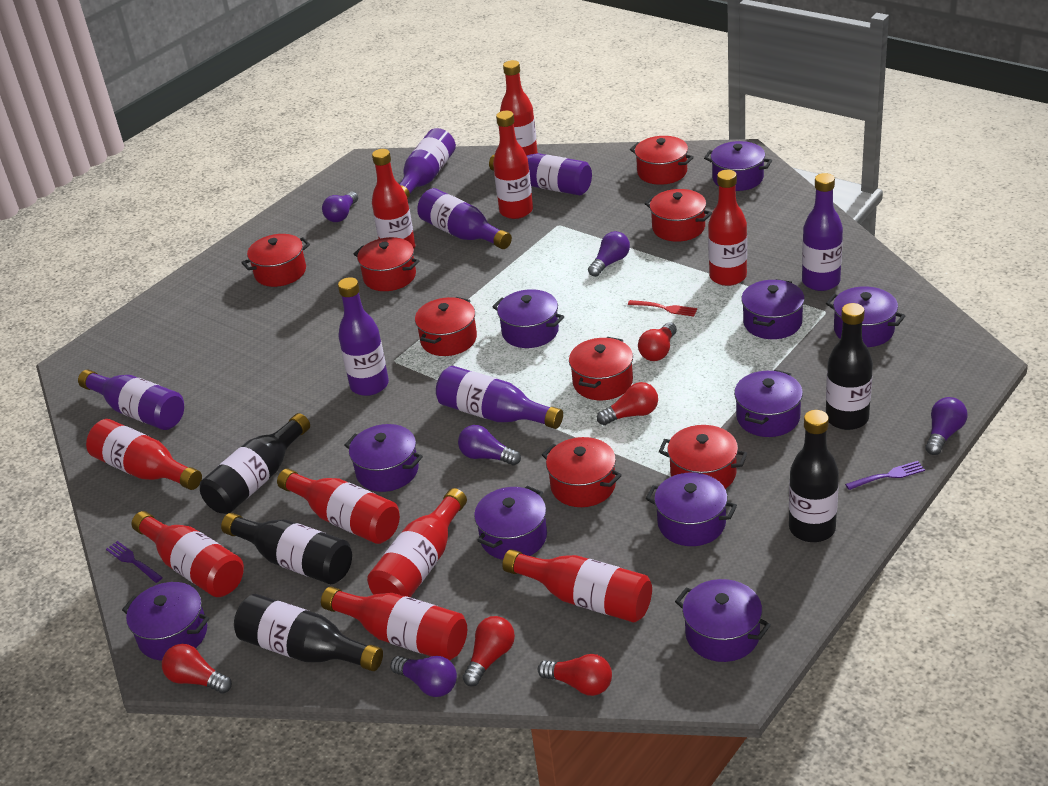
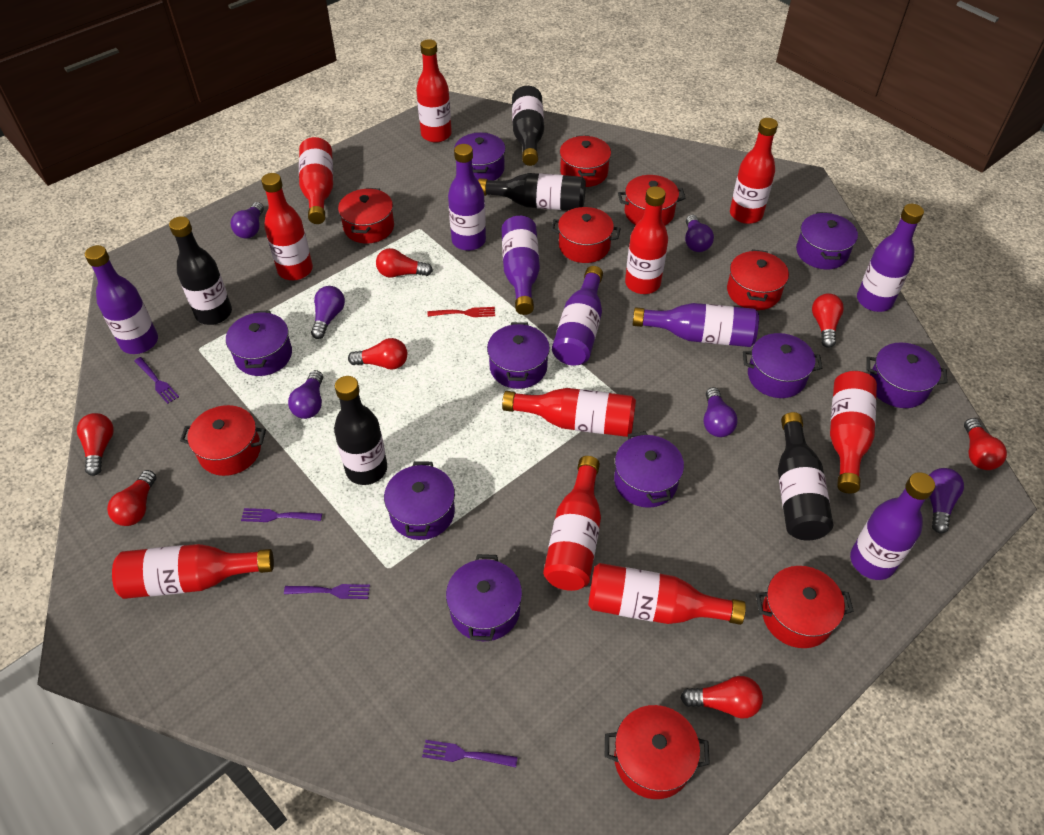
purple fork: 2 -> 4
purple light bulb: 5 -> 6
purple pot: 10 -> 9
red light bulb: 5 -> 7

